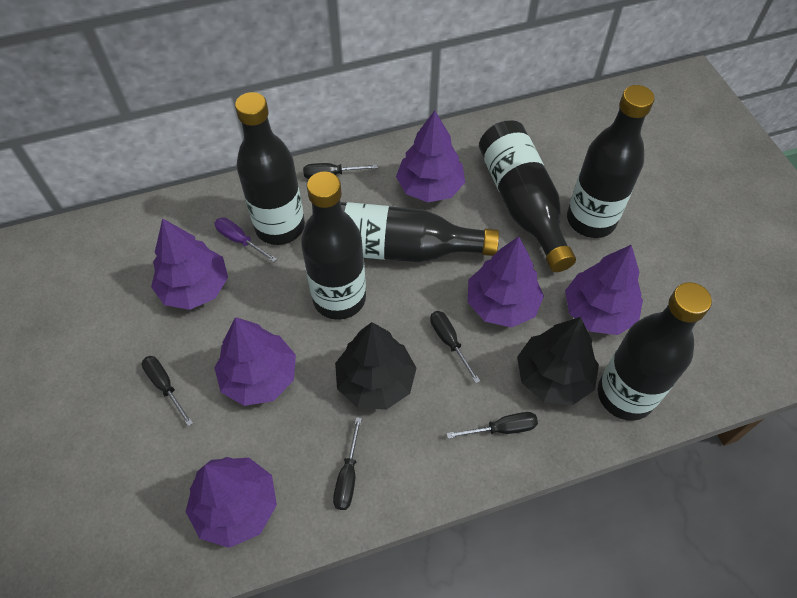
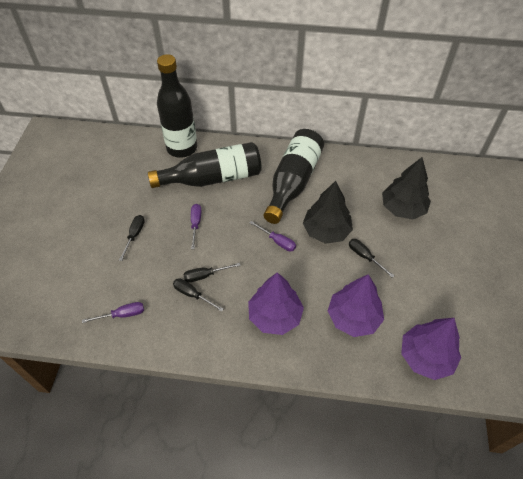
black bottle: 6 -> 3
black screwdriver: 5 -> 4
purple screwdriver: 1 -> 3
purple tree: 6 -> 3

